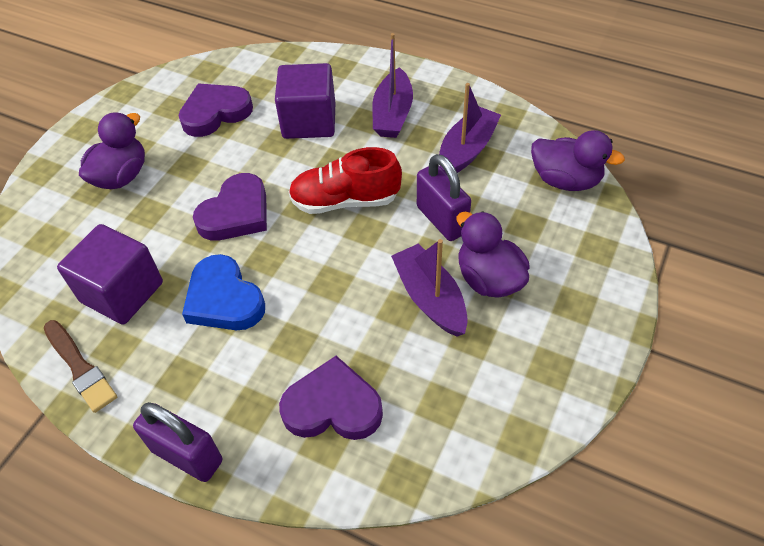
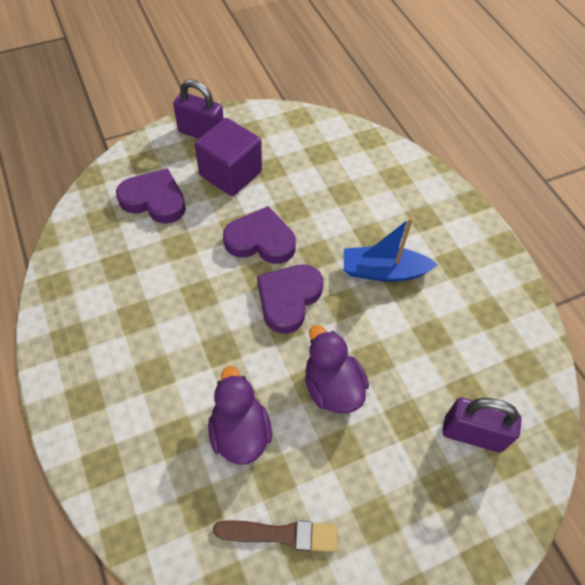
blue boat: 0 -> 1
blue heart: 1 -> 0
purple boat: 3 -> 0
purple cube: 2 -> 1
purple duck: 3 -> 2
red shoe: 1 -> 0

